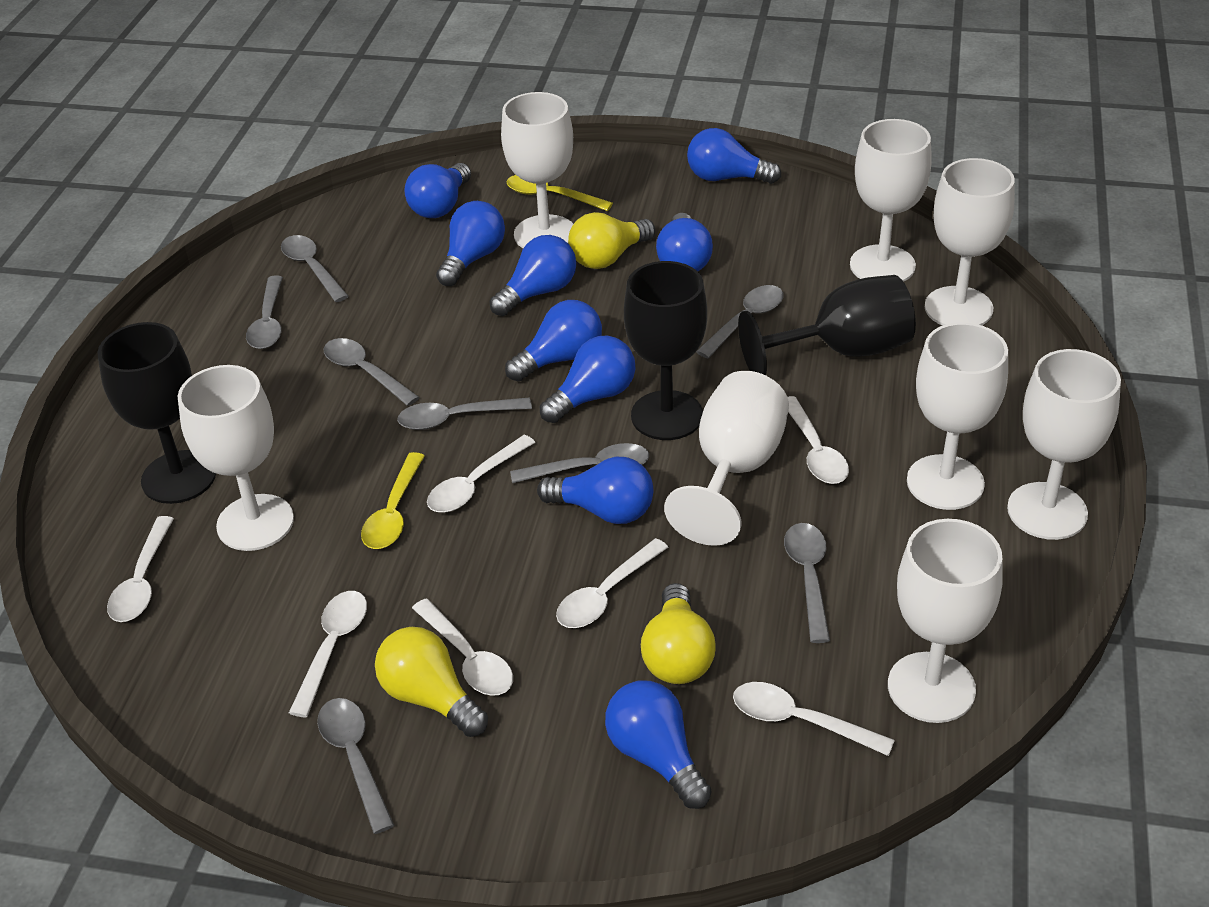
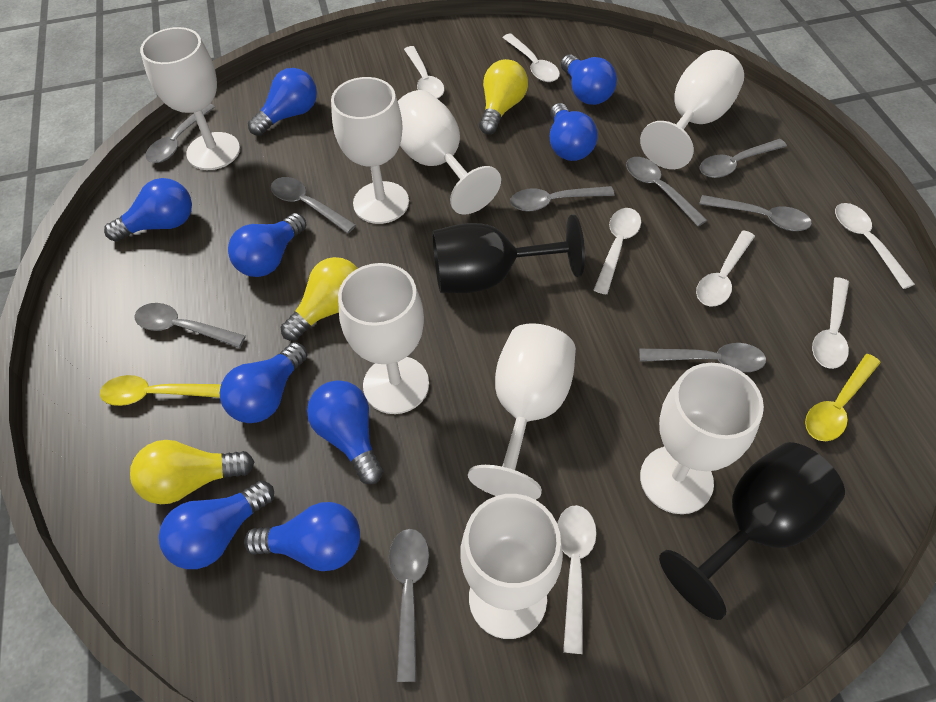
black goblet: 3 -> 2
grey spoon: 8 -> 9

